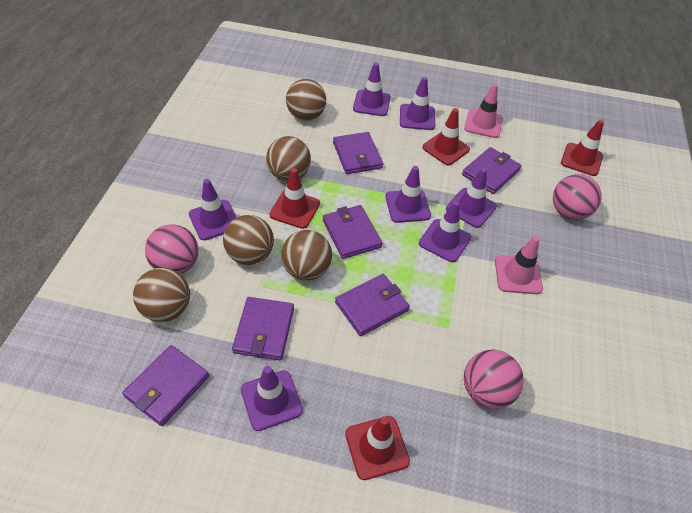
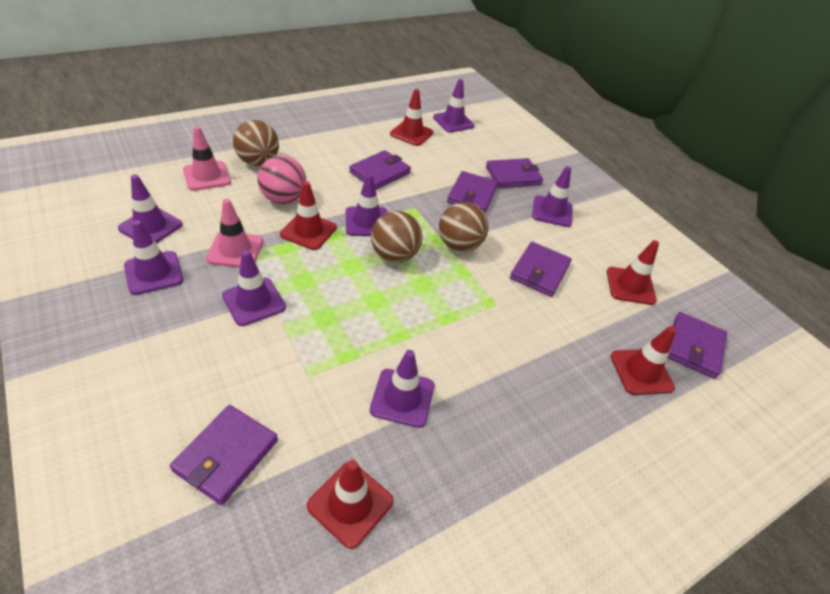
brown ball: 5 -> 3
pink ball: 3 -> 1
red traffic cone: 4 -> 5

